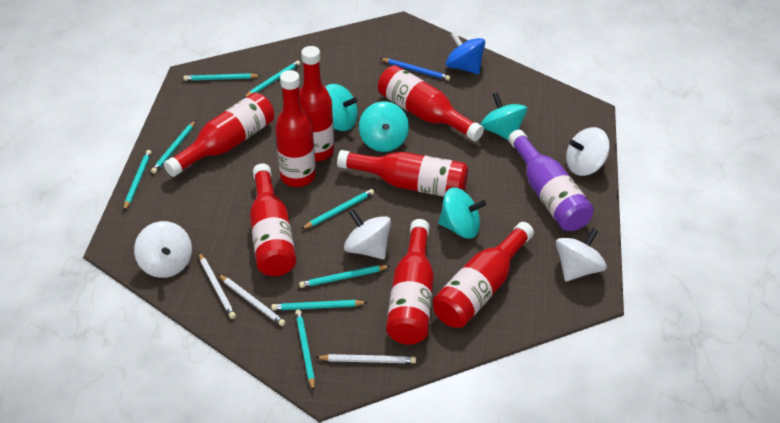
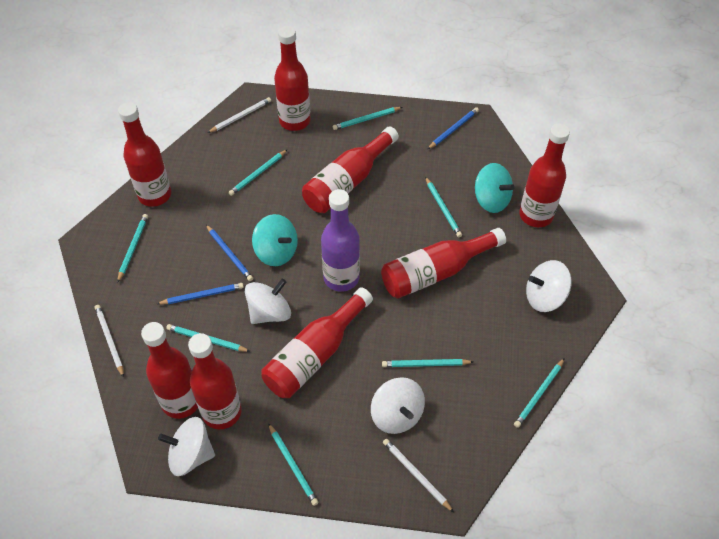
blue pencil: 1 -> 3
blue spinning top: 1 -> 0
turquoise spinning top: 4 -> 2

